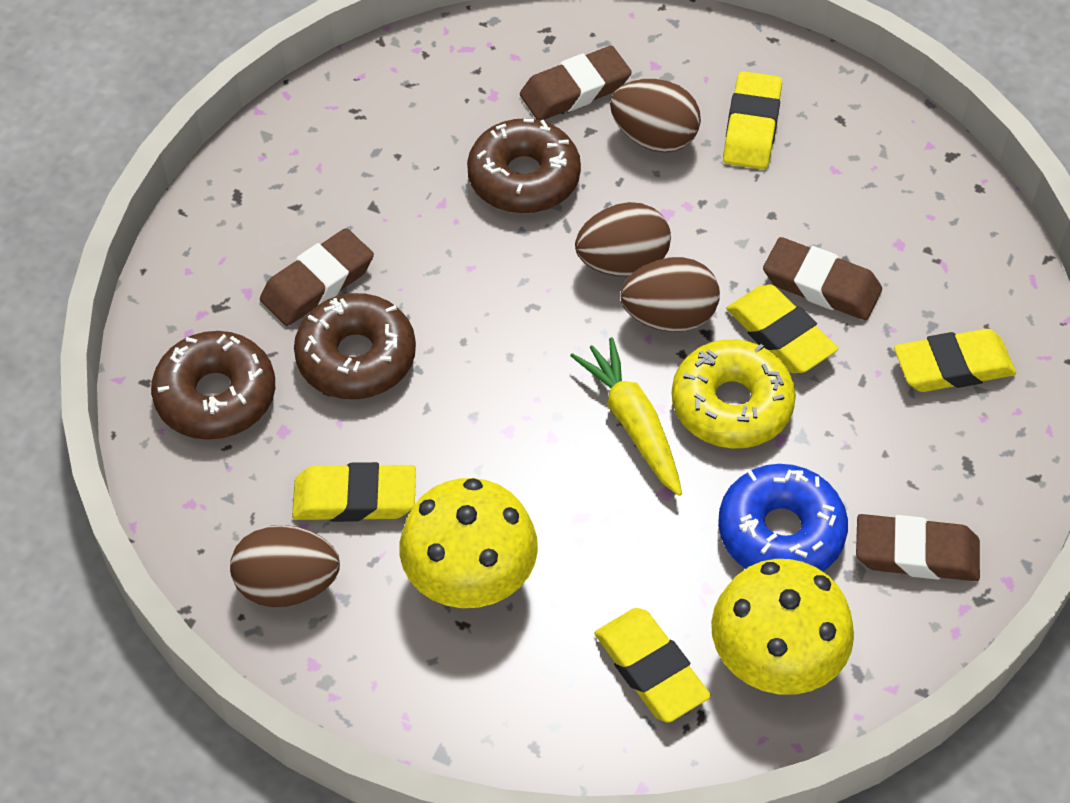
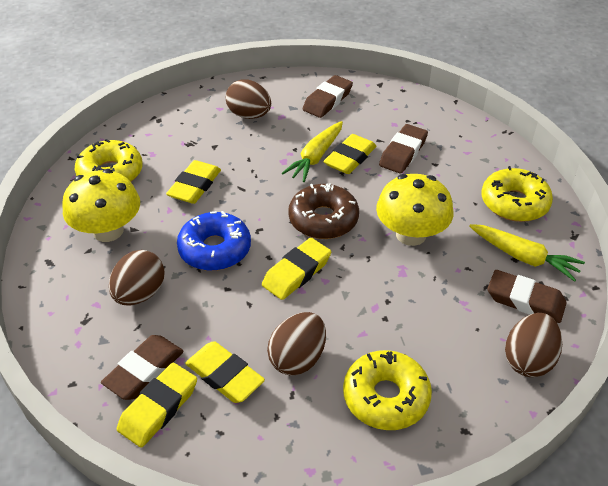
brown donut: 3 -> 1
yellow carrot: 1 -> 2
yellow donut: 1 -> 3

